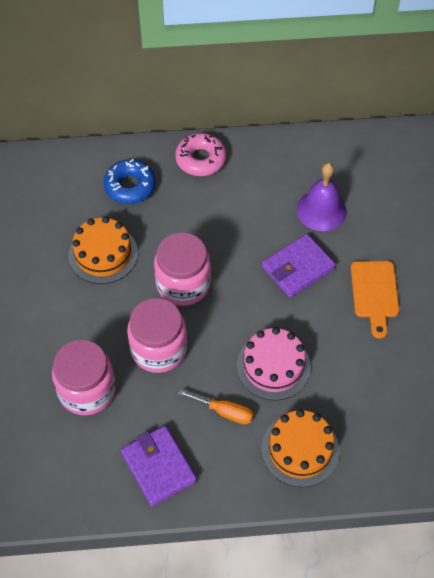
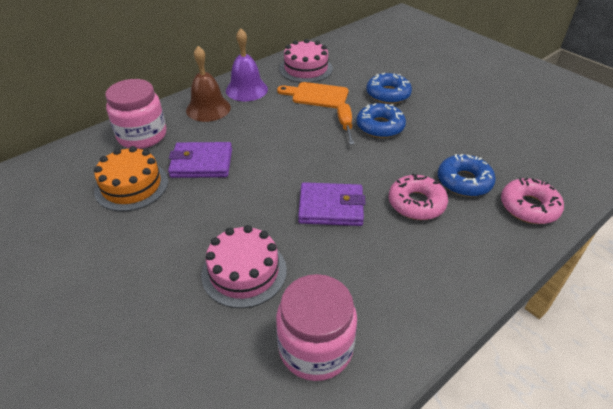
blue donut: 1 -> 3
brown bell: 0 -> 1
orange cake: 2 -> 1
pink cake: 1 -> 2
pink donut: 1 -> 2
pink jar: 3 -> 2

